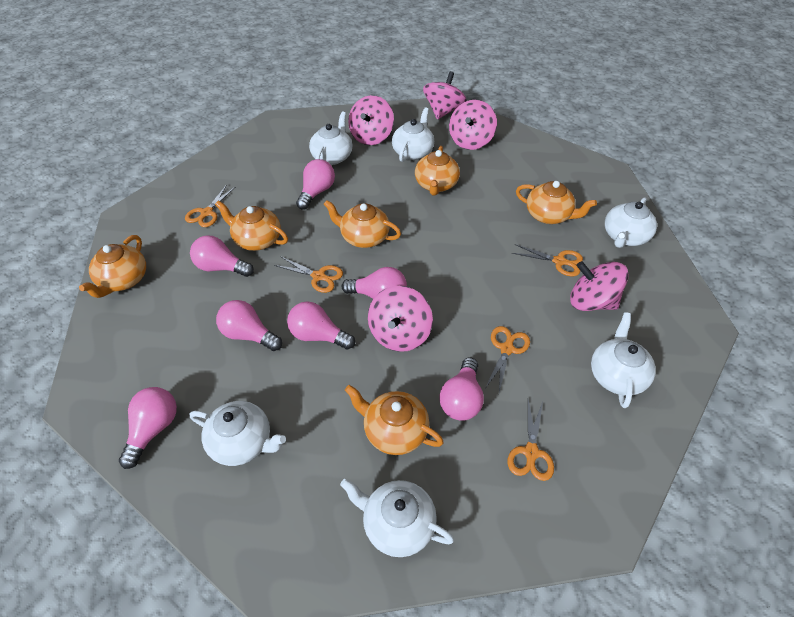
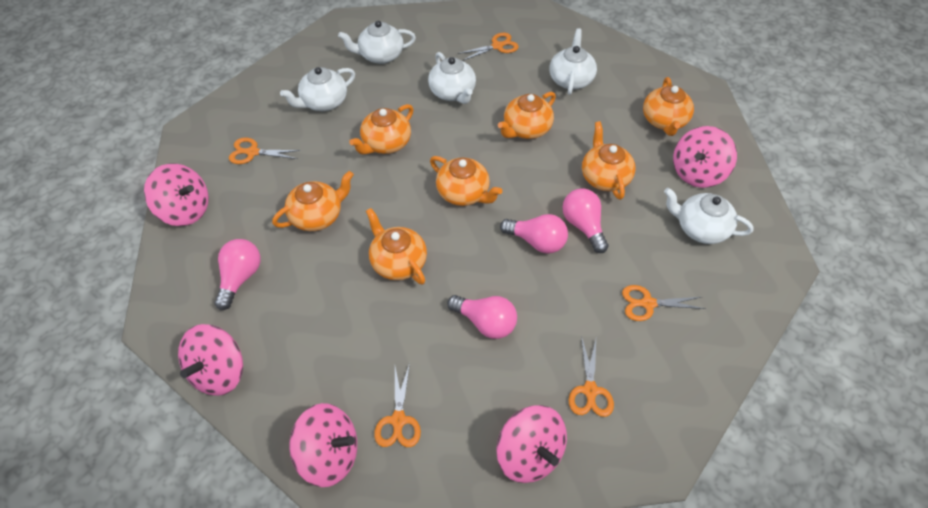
orange teapot: 6 -> 7
pink light bulb: 7 -> 4
white teapot: 6 -> 5

